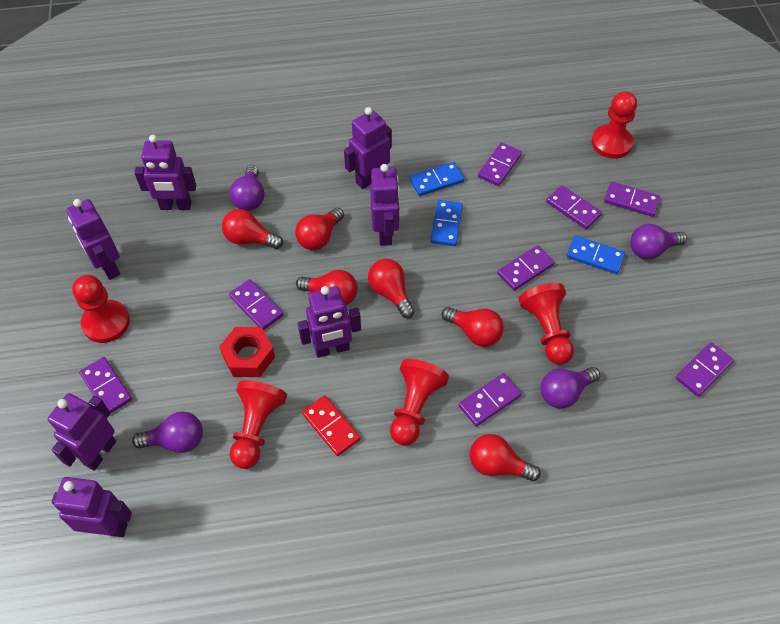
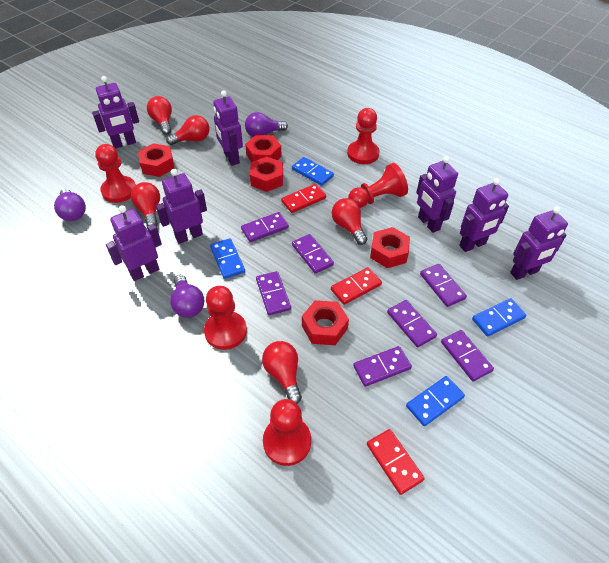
blue domino: 3 -> 4
purple domino: 8 -> 7
purple light bulb: 4 -> 3
red domino: 1 -> 3
red light bulb: 6 -> 5
red nut: 1 -> 5

